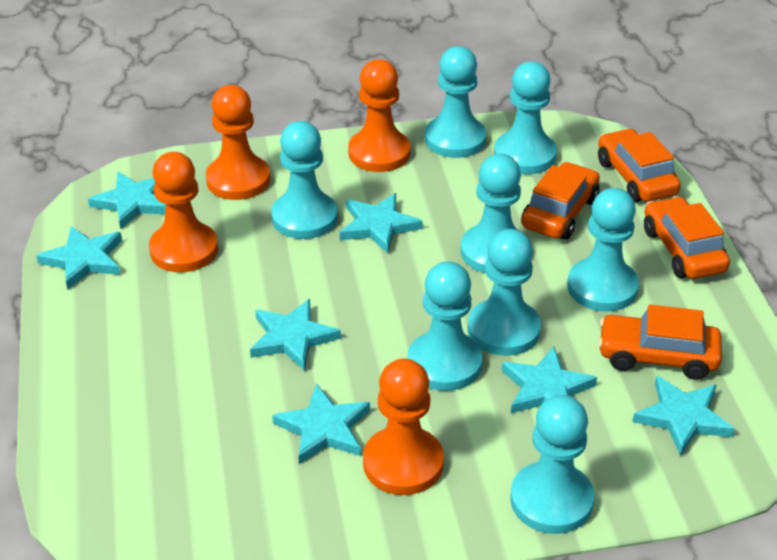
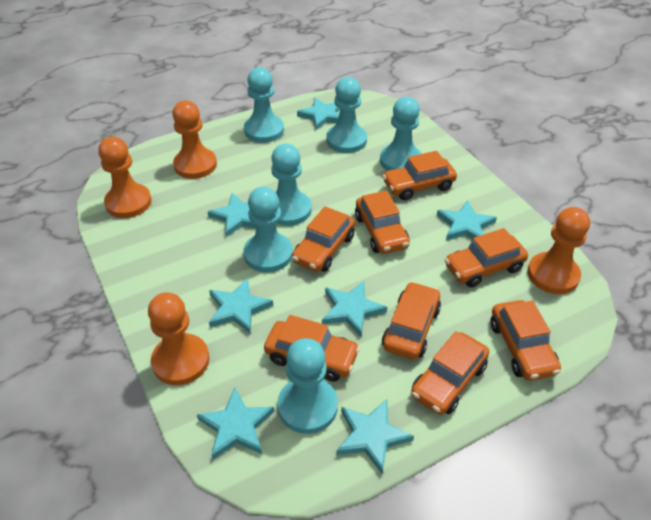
orange car: 4 -> 8
turquoise pawn: 8 -> 6

